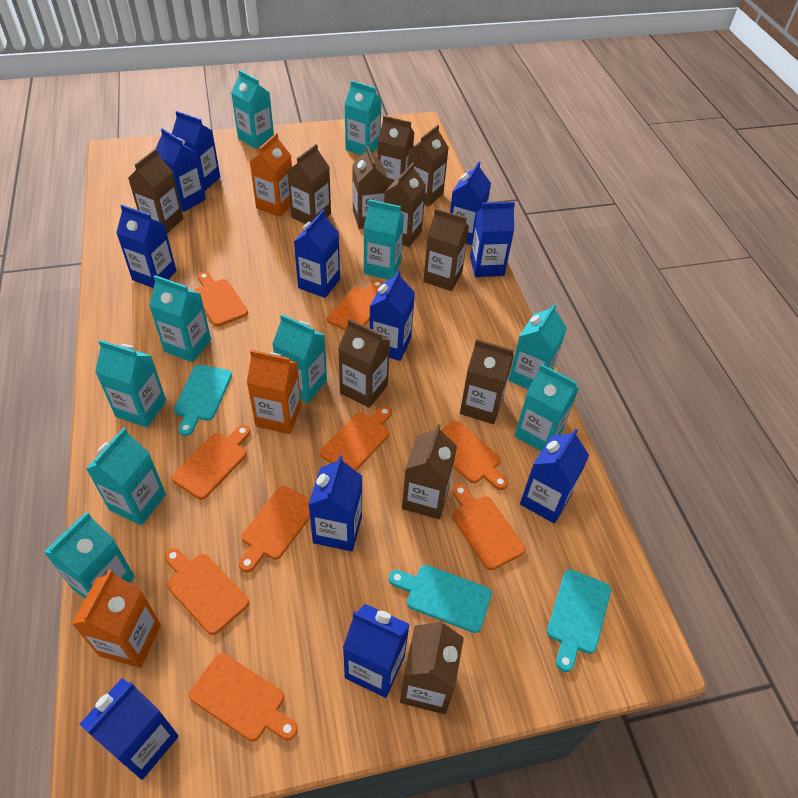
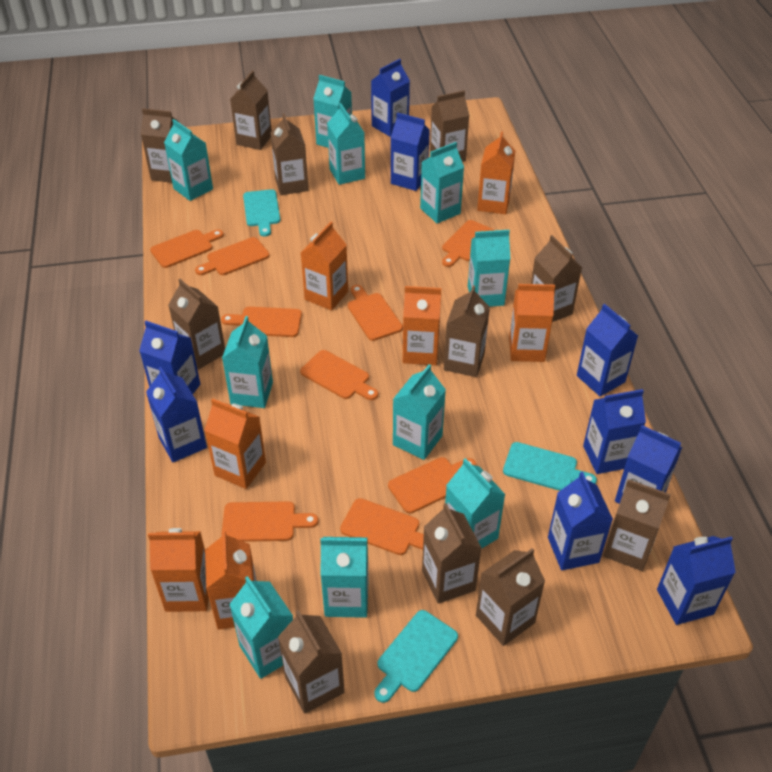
blue carton: 11 -> 9
orange carton: 3 -> 7

